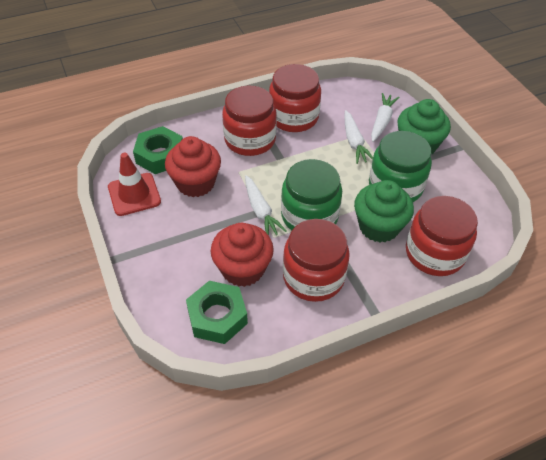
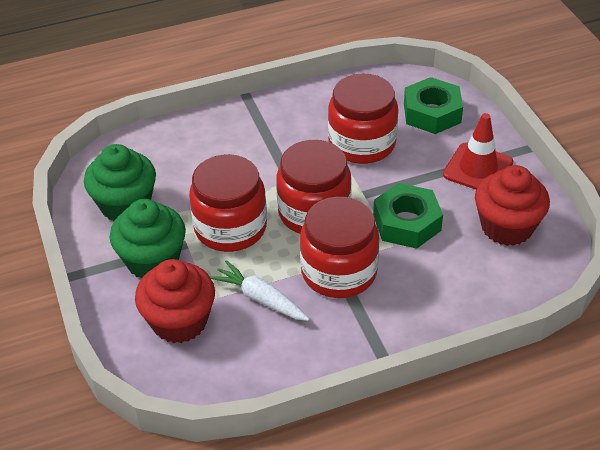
green jar: 2 -> 0
white carrot: 3 -> 1

